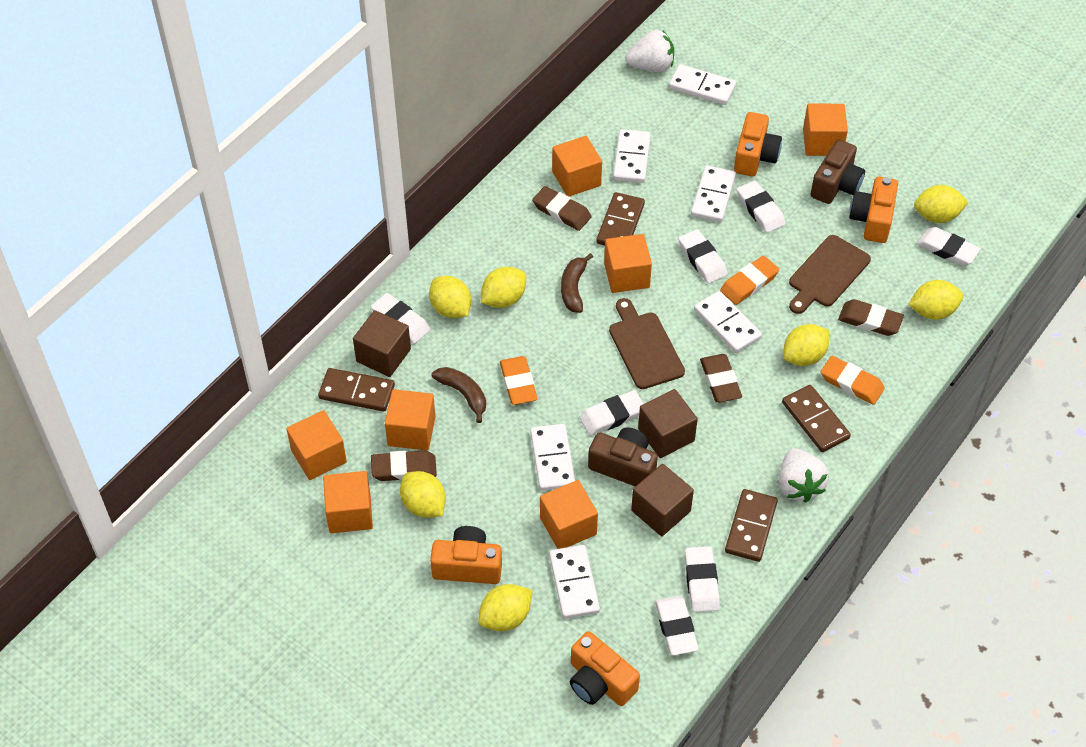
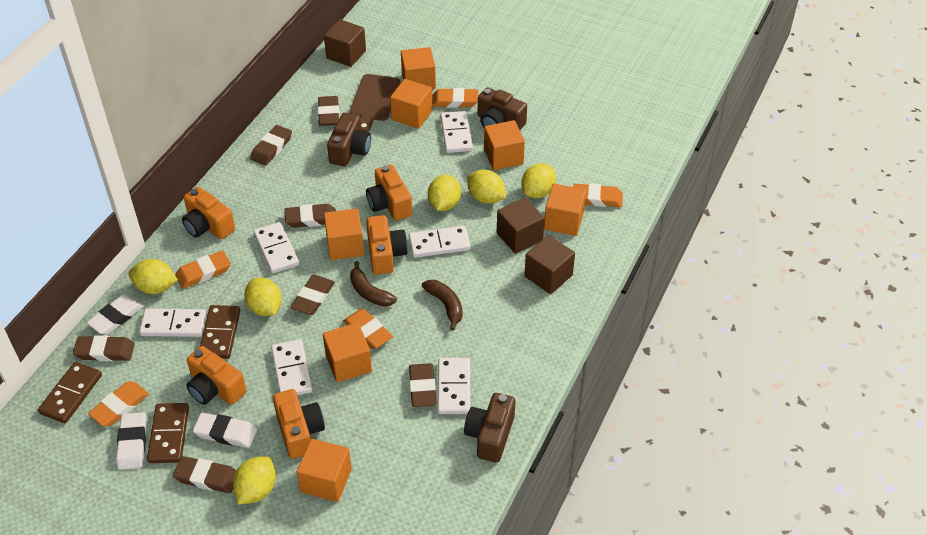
brown camera: 2 -> 3
brown cutting board: 2 -> 1
brown domino: 4 -> 3
brown eraser: 4 -> 7
orange camera: 4 -> 5
orange eraser: 3 -> 5
white eraser: 7 -> 3
white strawberry: 2 -> 0
yellow lemon: 7 -> 6

